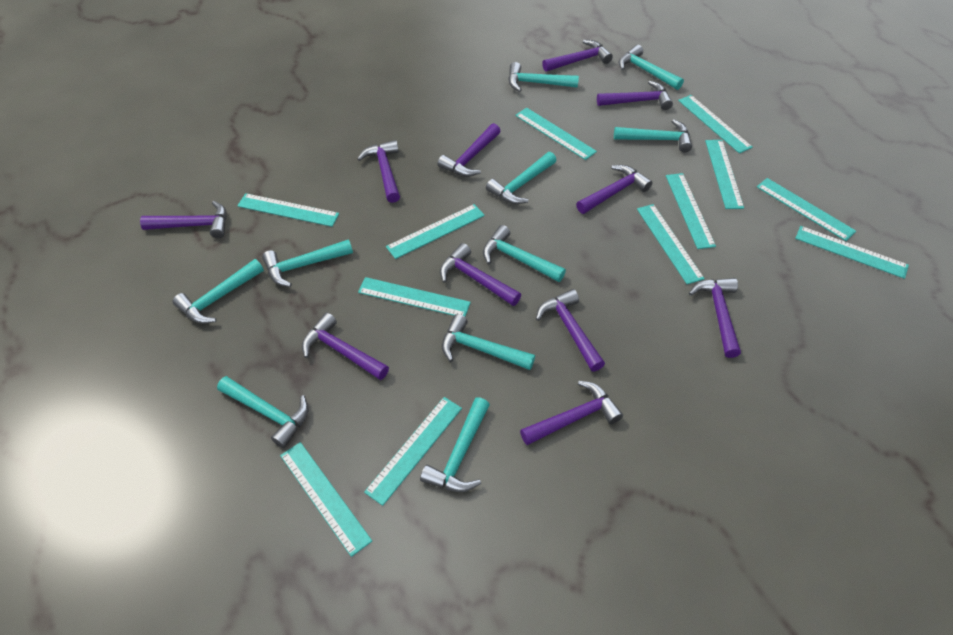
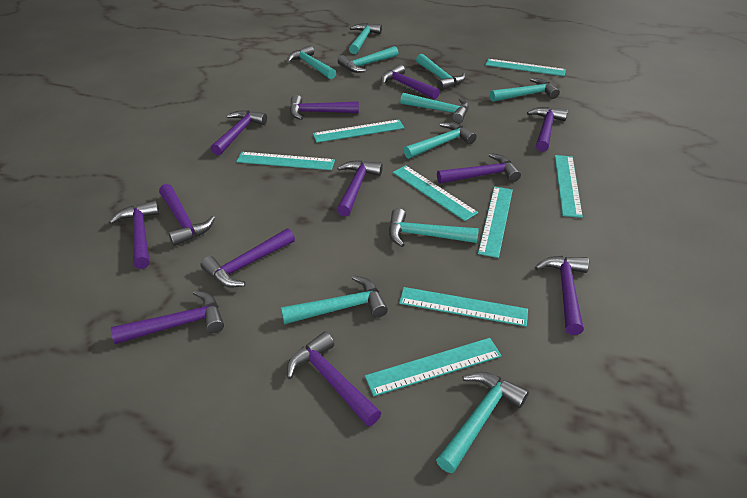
purple hammer: 11 -> 12
turquoise ruler: 12 -> 8

